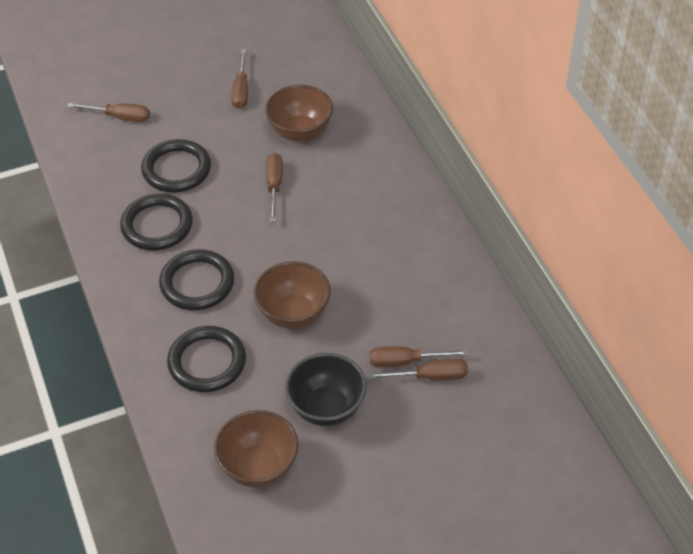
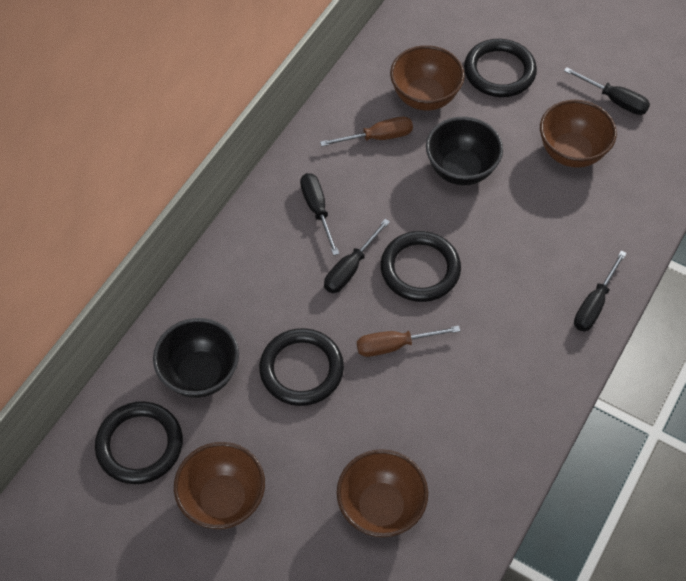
black bowl: 1 -> 2
black screwdriver: 0 -> 4
brown bowl: 3 -> 4
brown screwdriver: 5 -> 2

